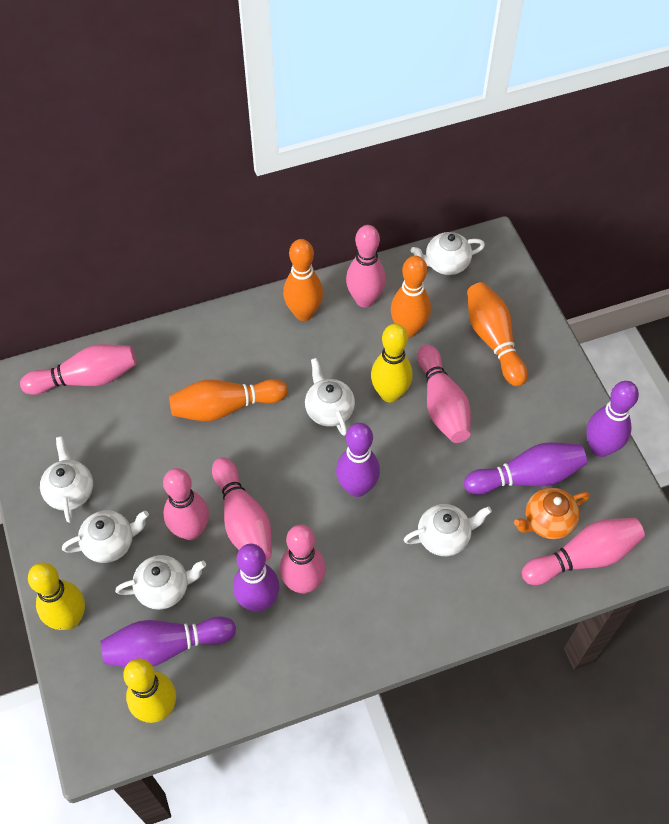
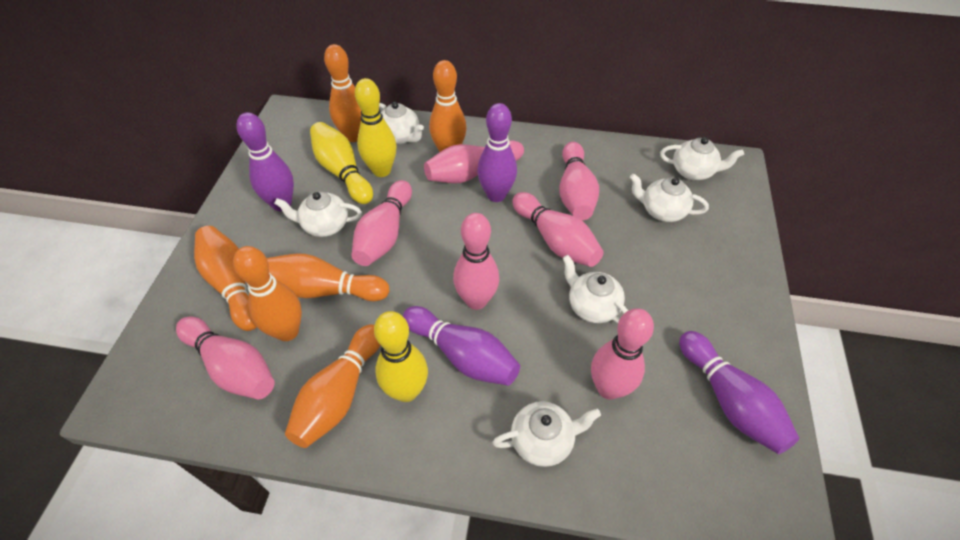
orange bowling pin: 4 -> 6
orange teapot: 1 -> 0
purple bowling pin: 5 -> 4

